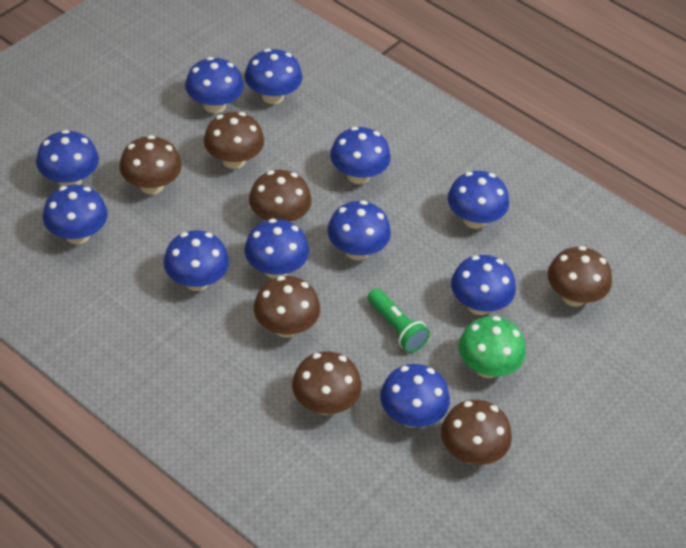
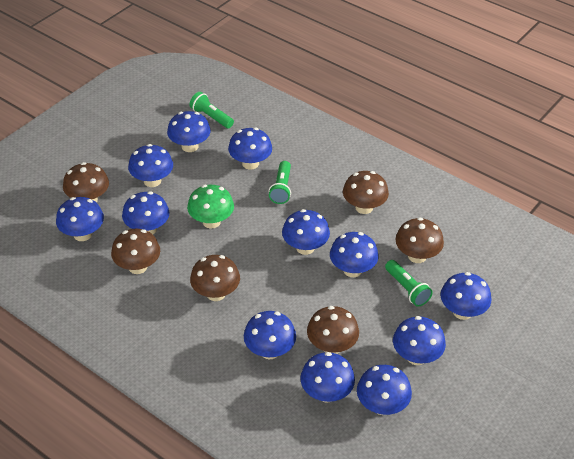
blue mushroom: 11 -> 12
brown mushroom: 7 -> 6
green flashlight: 1 -> 3

